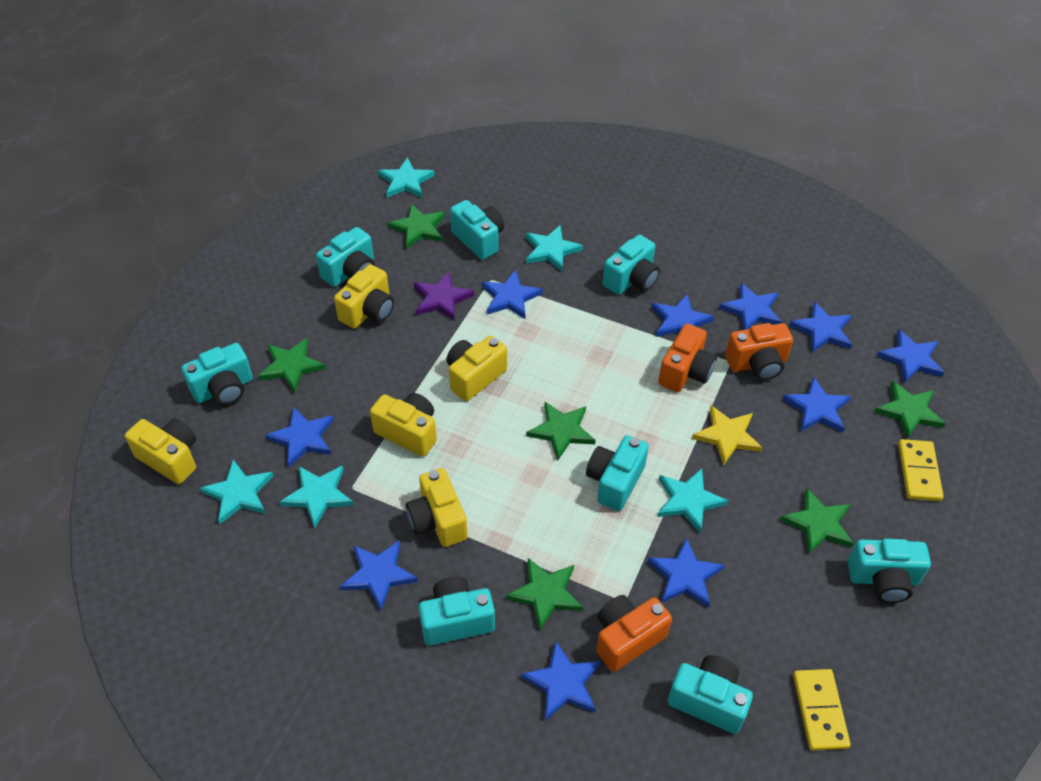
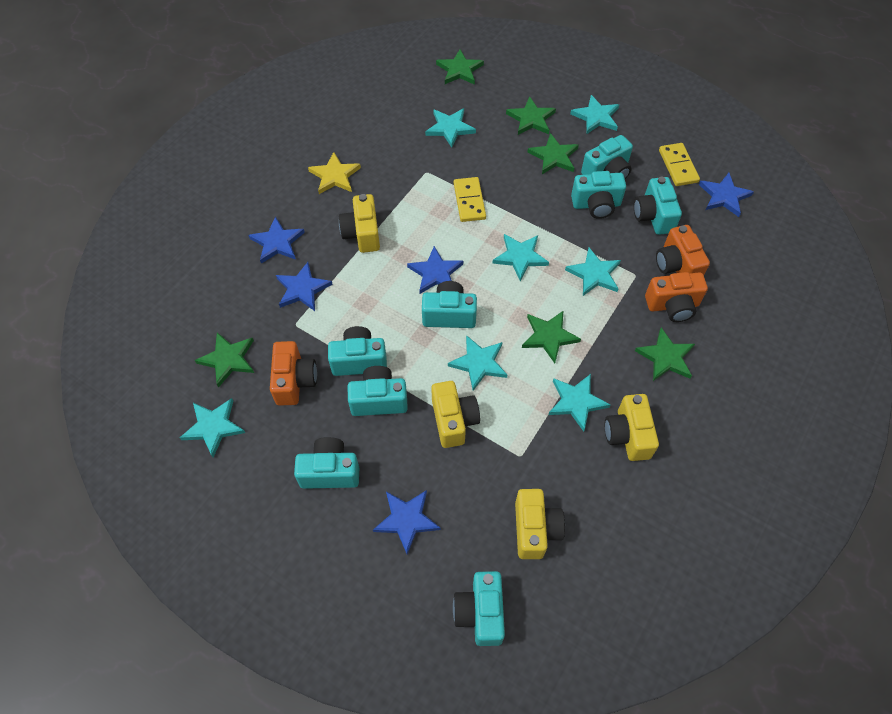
blue star: 10 -> 5
purple star: 1 -> 0
turquoise star: 5 -> 7
yellow camera: 5 -> 4

